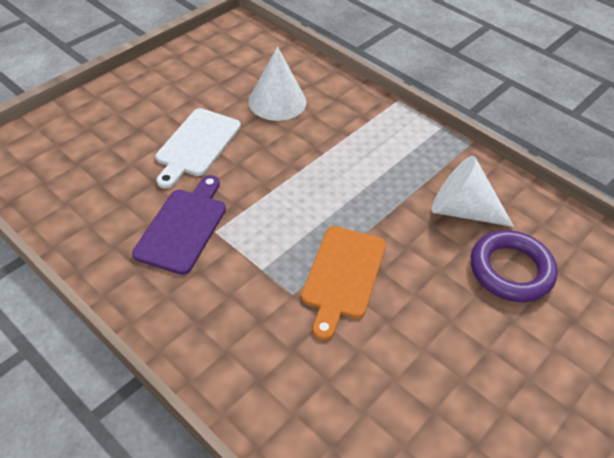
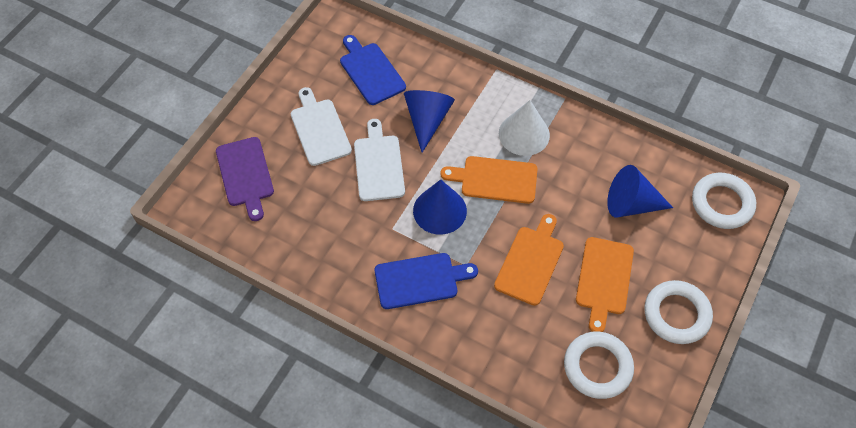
blue cone: 0 -> 3
blue cutting board: 0 -> 2
orange cutting board: 1 -> 3
purple ring: 1 -> 0
white cone: 2 -> 1
white cutting board: 1 -> 2
white ring: 0 -> 3

